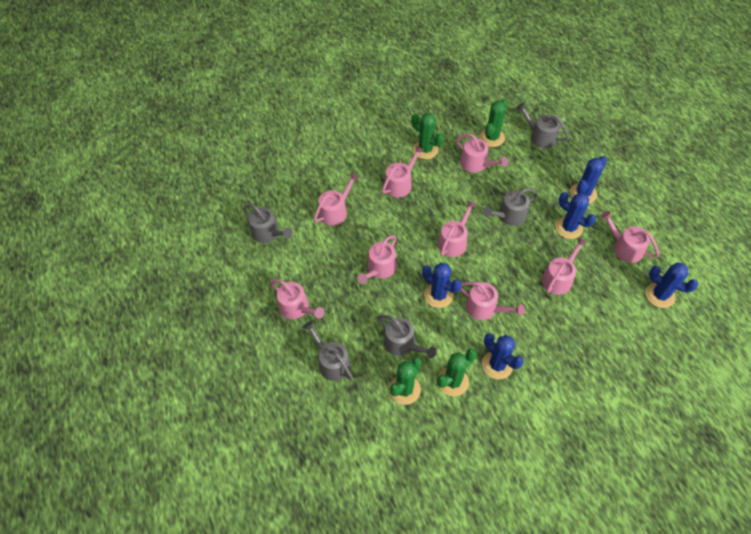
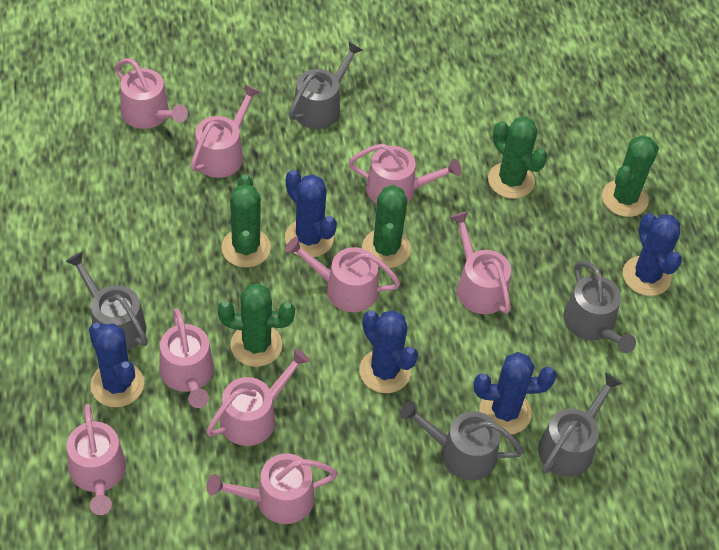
green cactus: 4 -> 5

